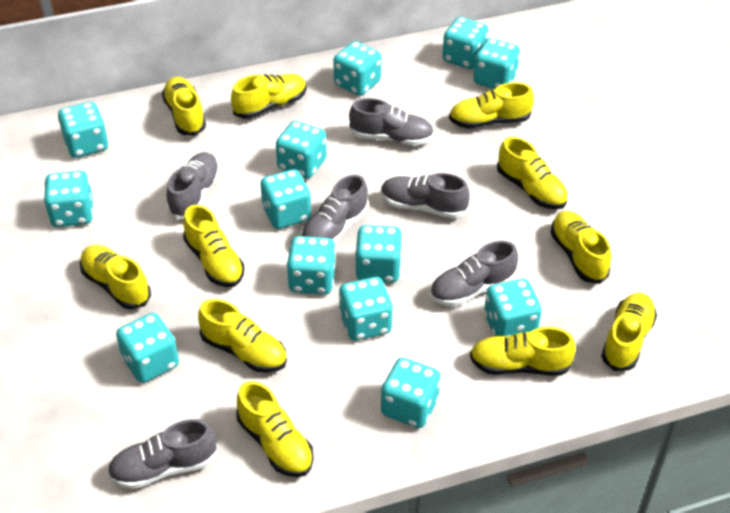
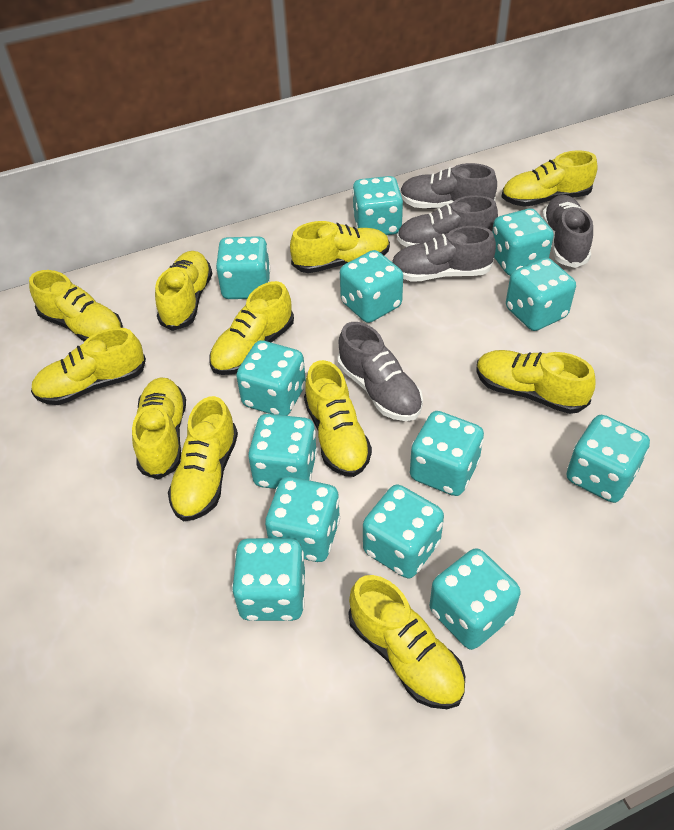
grey shoe: 6 -> 5

